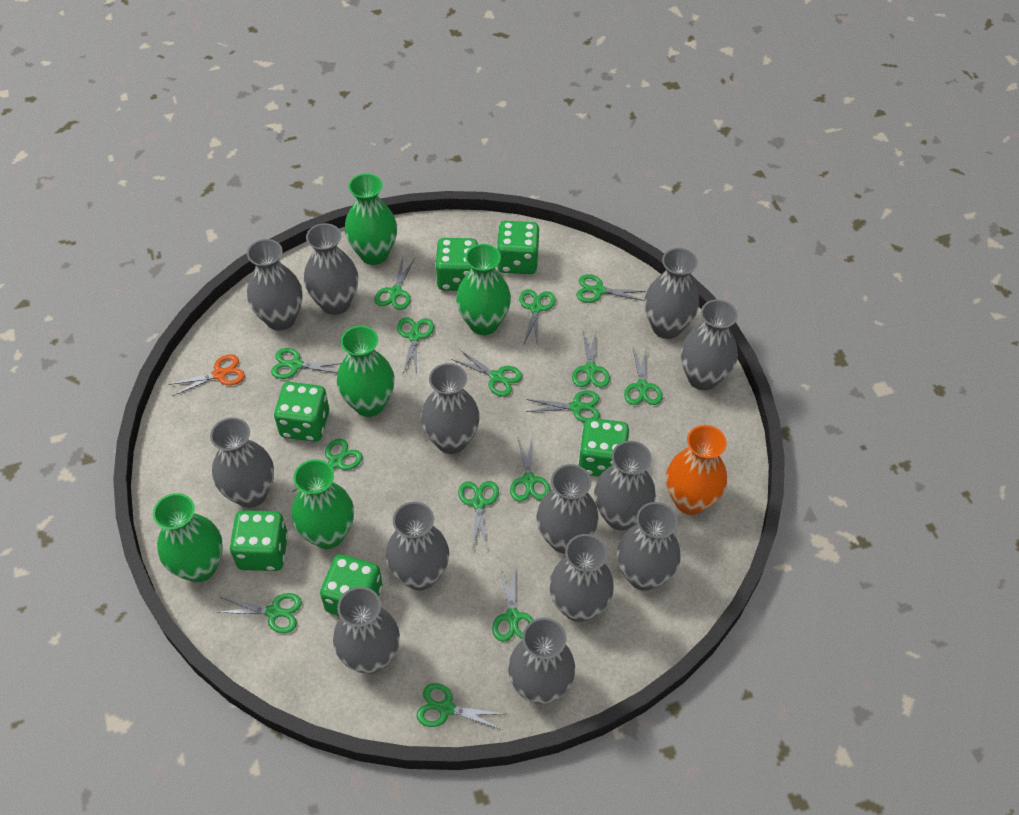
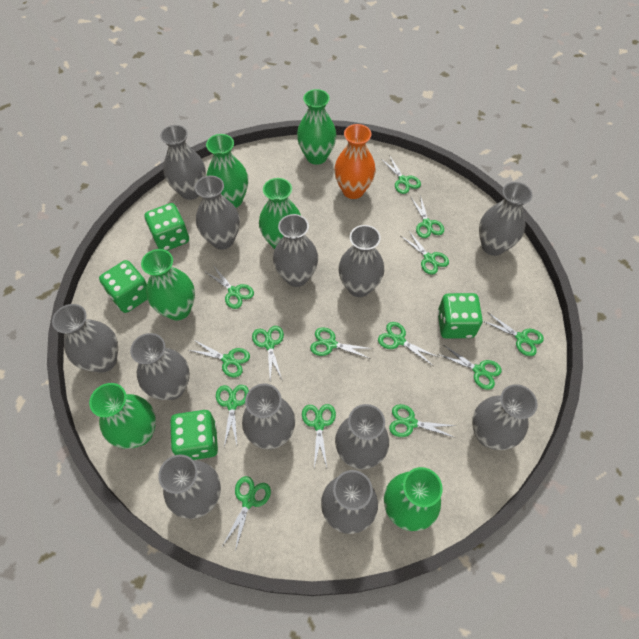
green dice: 6 -> 4
green scissors: 15 -> 14
green vase: 5 -> 6
grey vase: 13 -> 12
orange scissors: 1 -> 0

